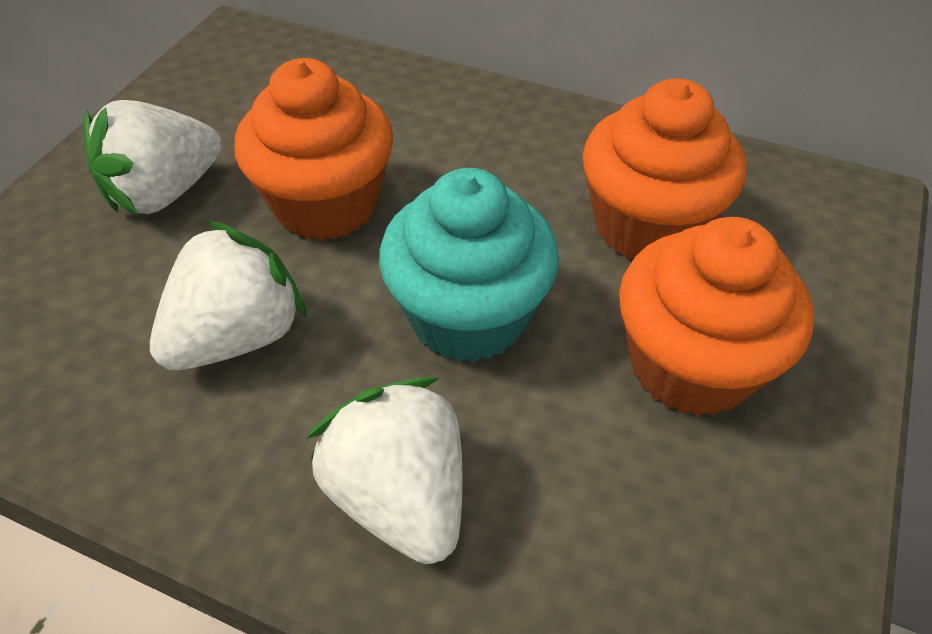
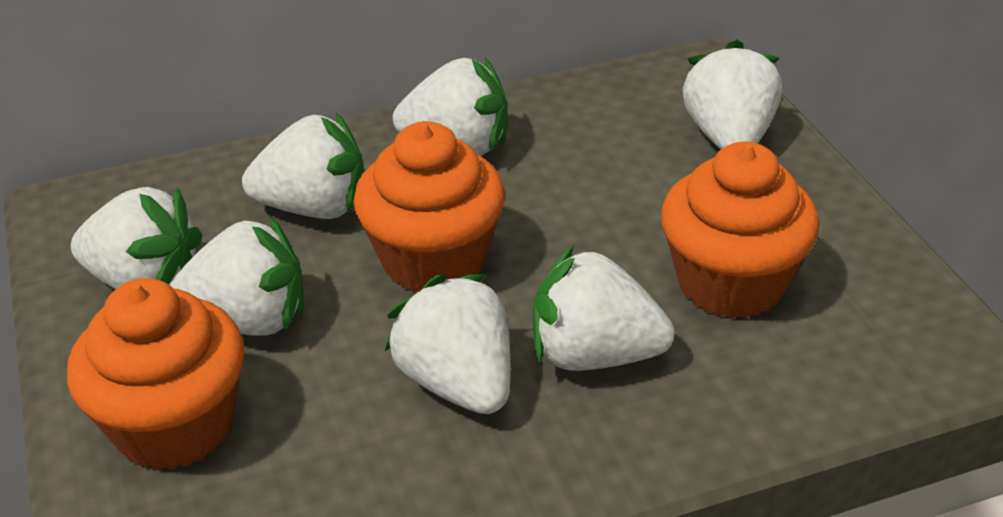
turquoise cupcake: 1 -> 0
white strawberry: 3 -> 7

